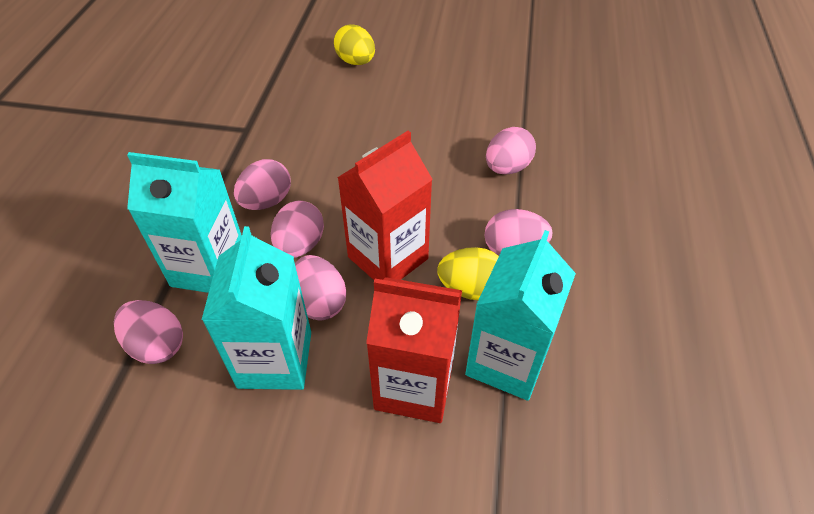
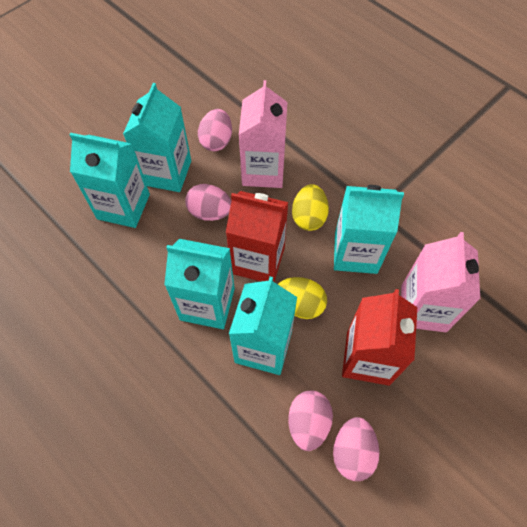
pink carton: 0 -> 2
pink egg: 6 -> 4
turquoise carton: 3 -> 5

